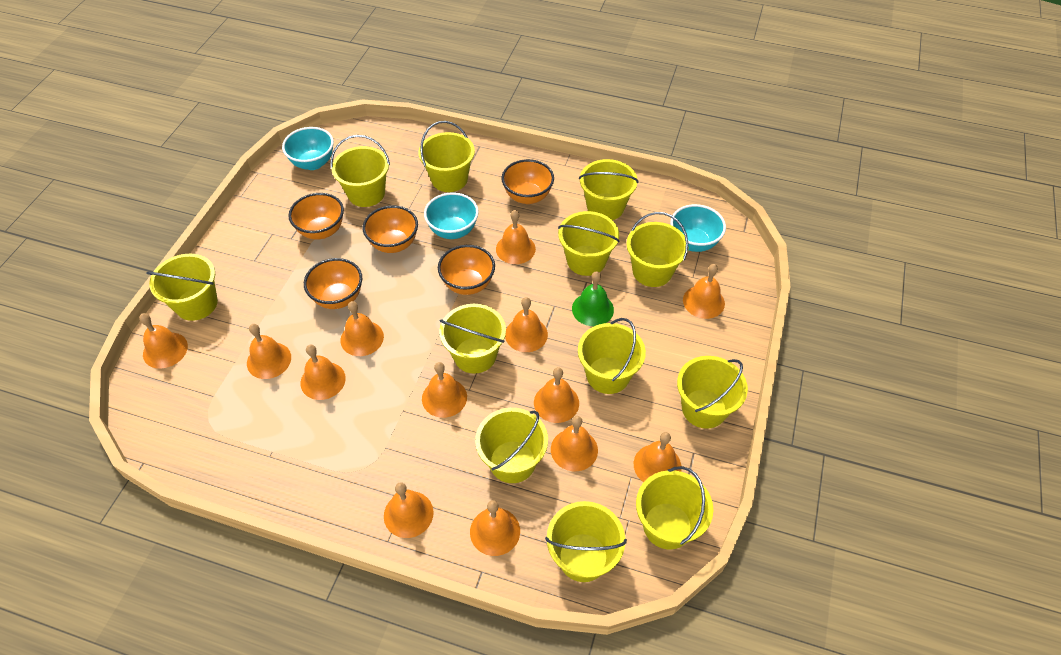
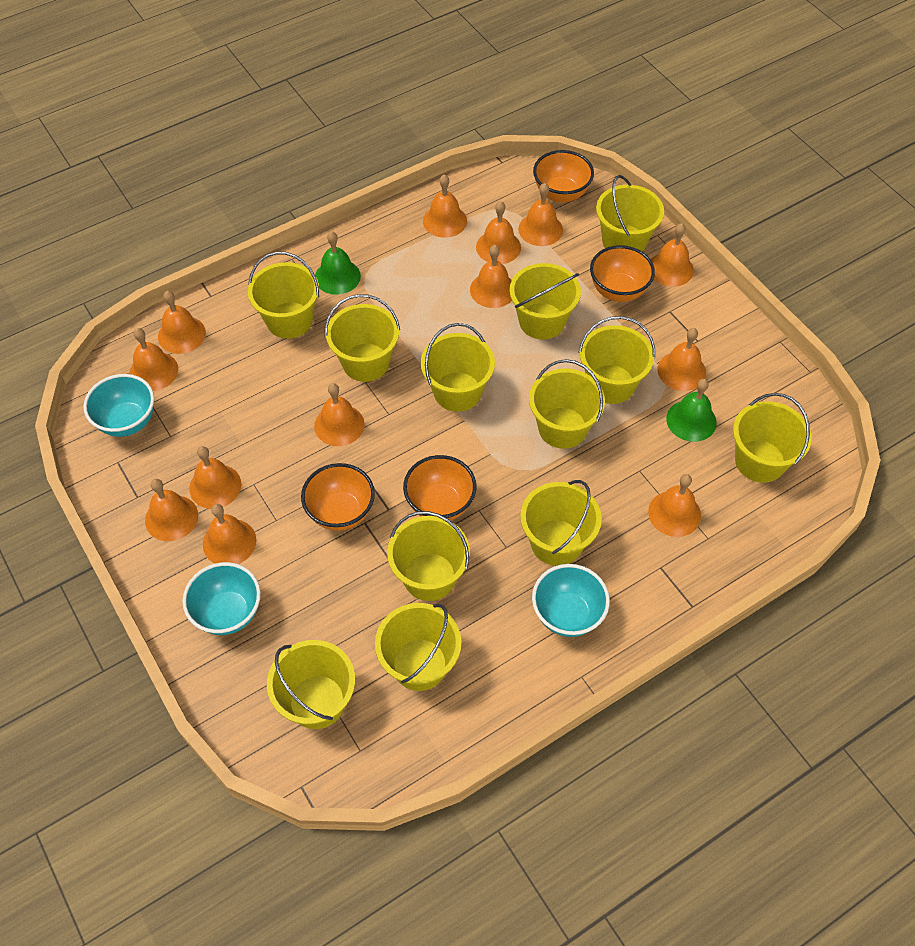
green bell: 1 -> 2
orange bowl: 5 -> 4

